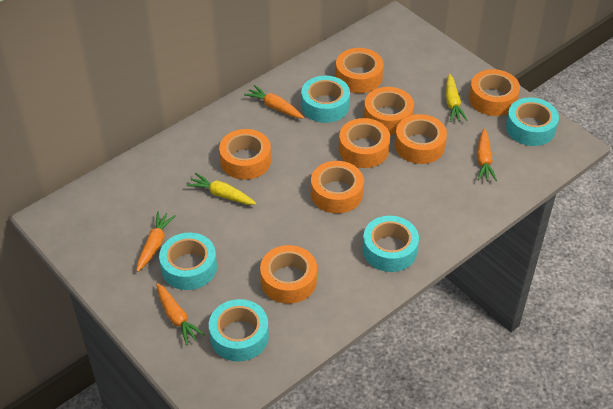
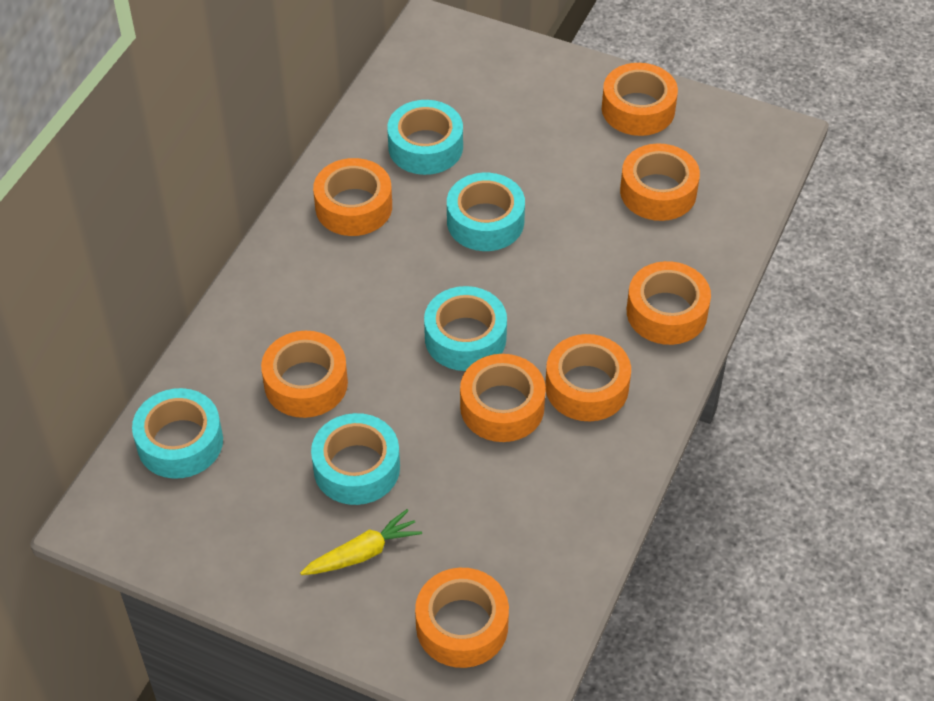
orange carrot: 4 -> 0
yellow carrot: 2 -> 1

